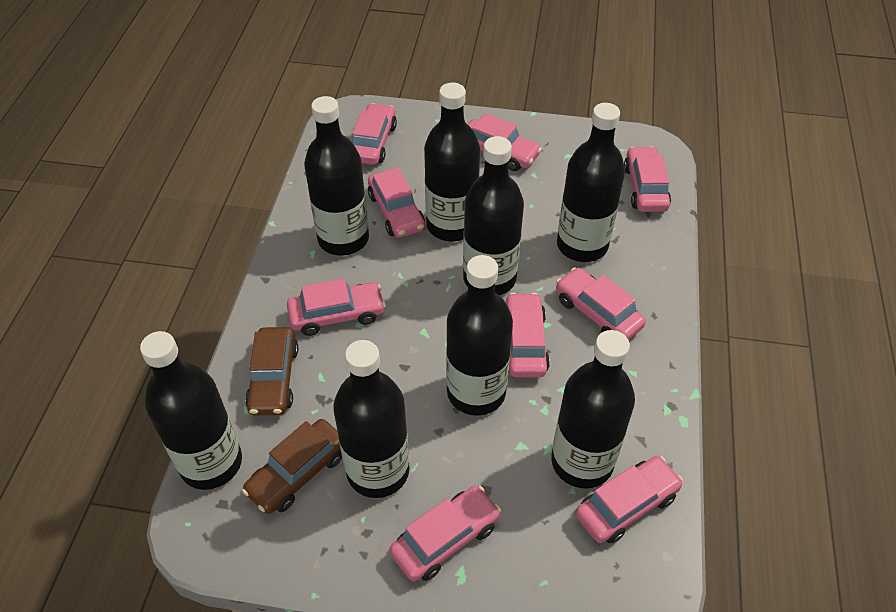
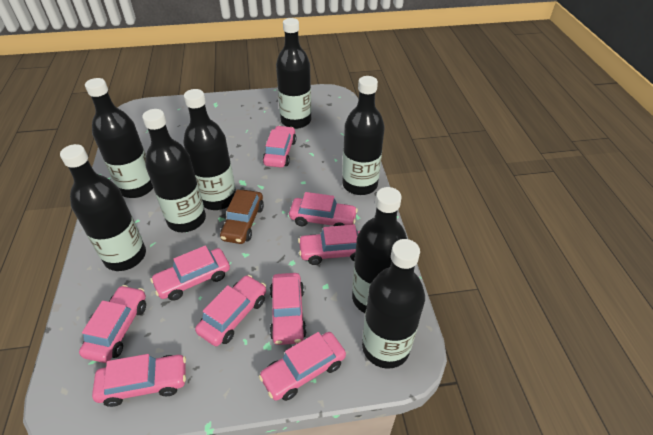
brown car: 2 -> 1

